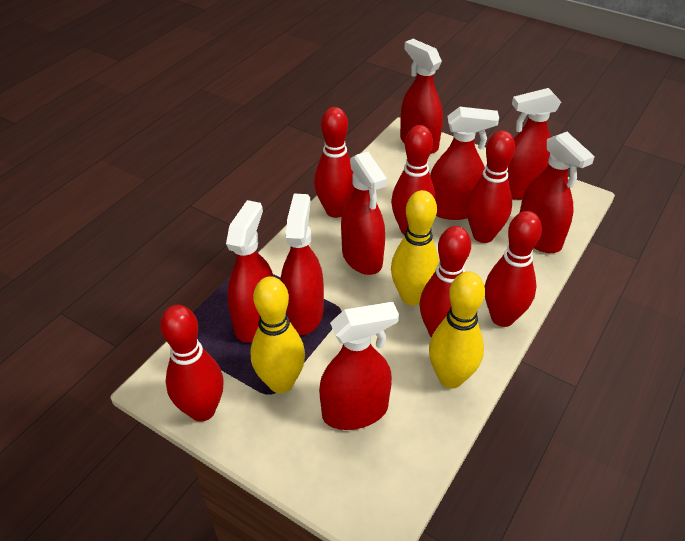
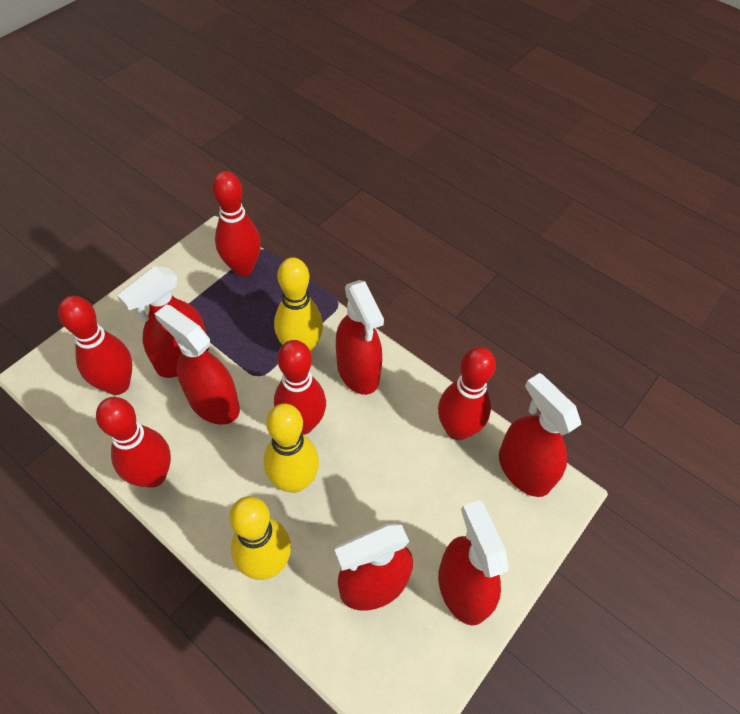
red bowling pin: 6 -> 5
red spray bottle: 8 -> 6

